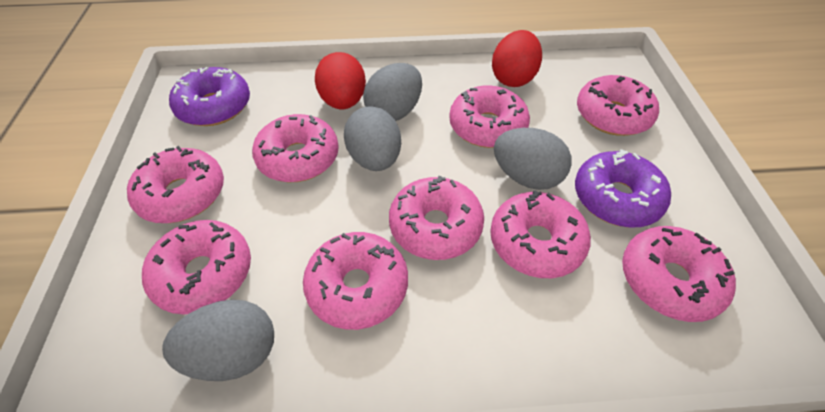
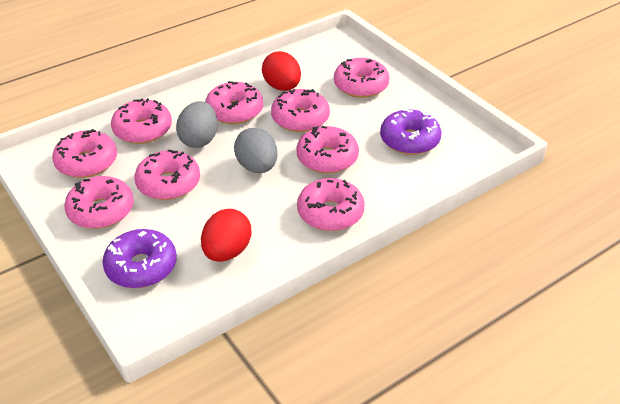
grey egg: 4 -> 2

